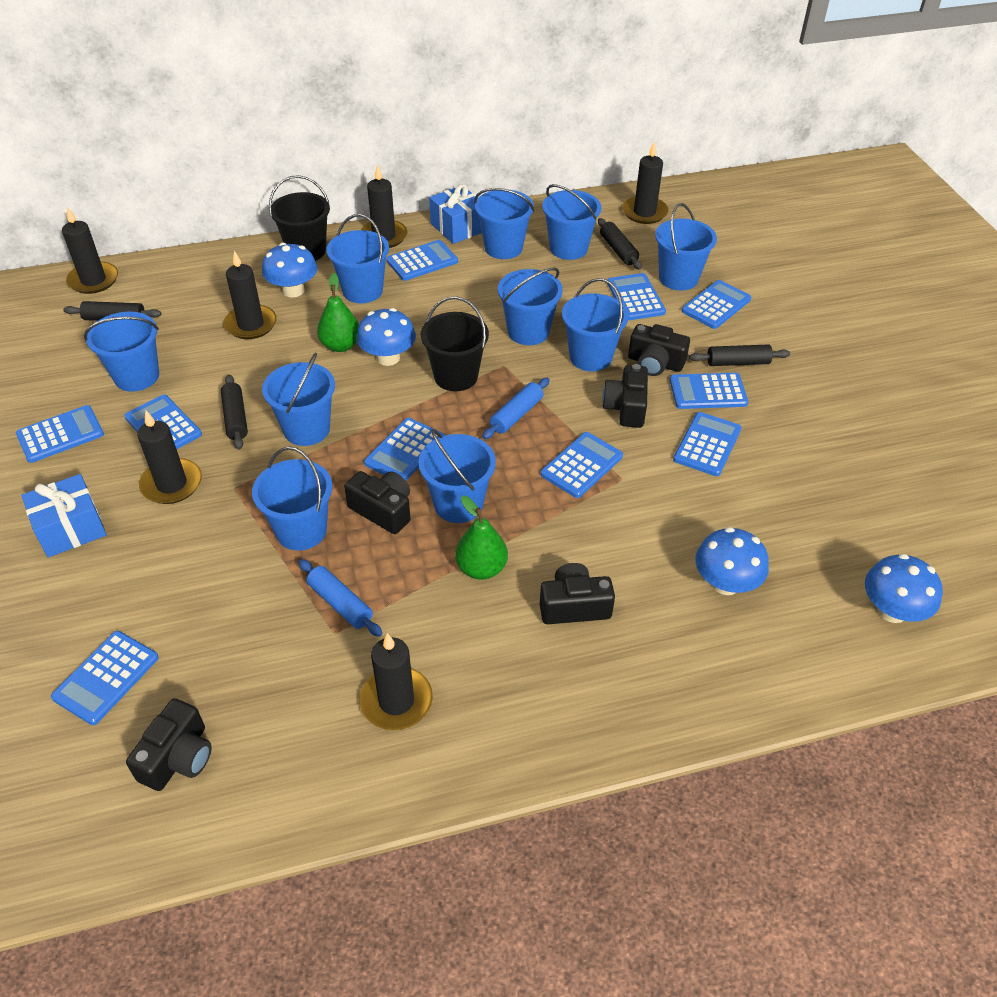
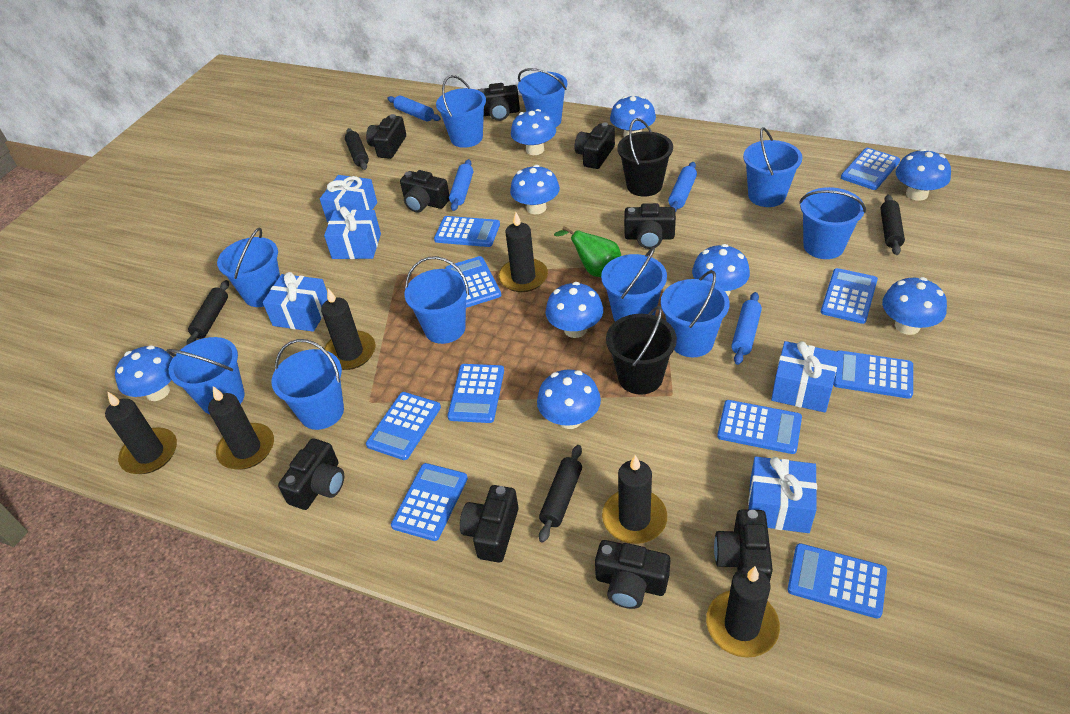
black camera: 5 -> 9
blue gift: 2 -> 5
blue mushroom: 4 -> 9
blue rolling pin: 2 -> 4
green pear: 2 -> 1

